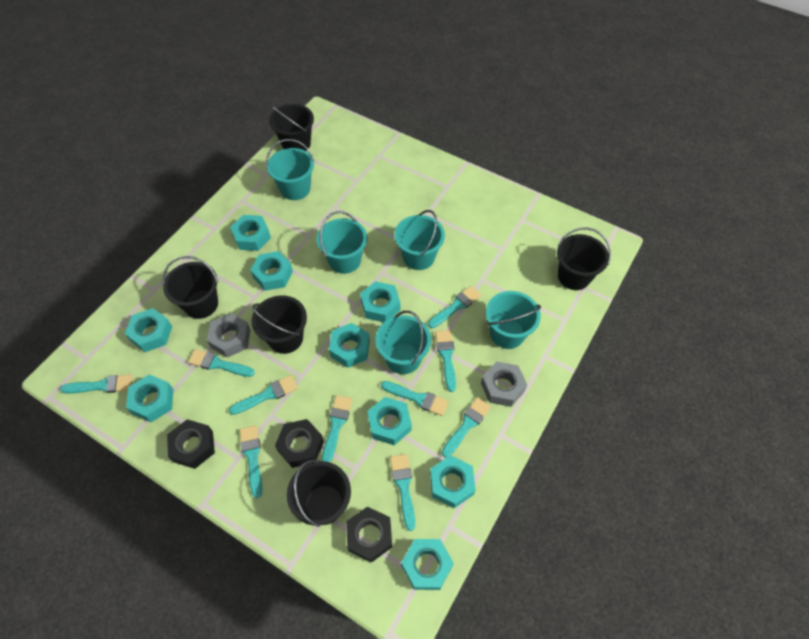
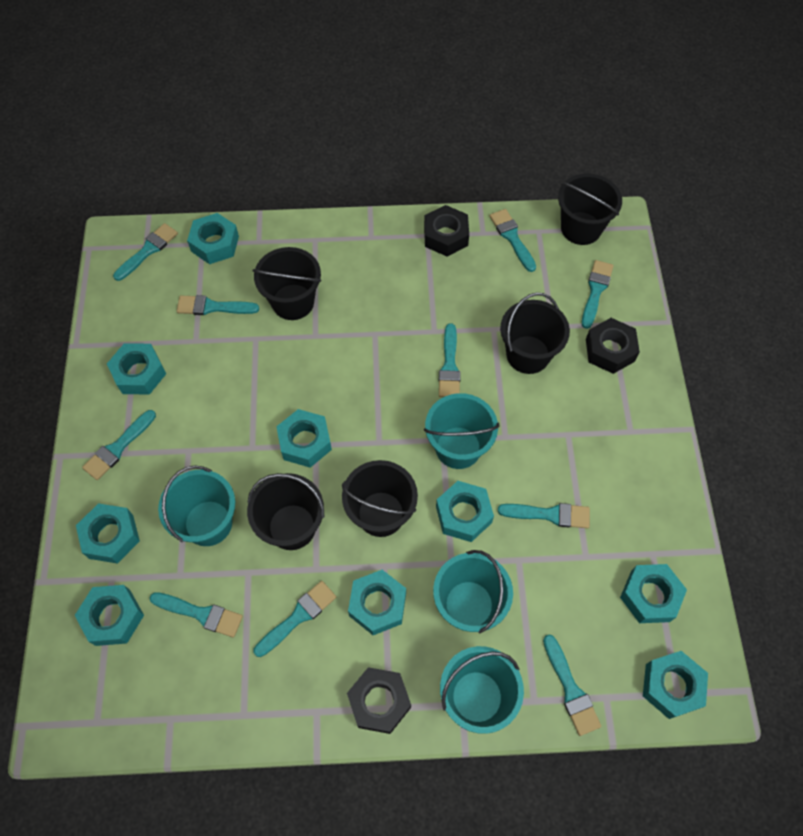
grey nut: 2 -> 0
turquoise bucket: 5 -> 4

